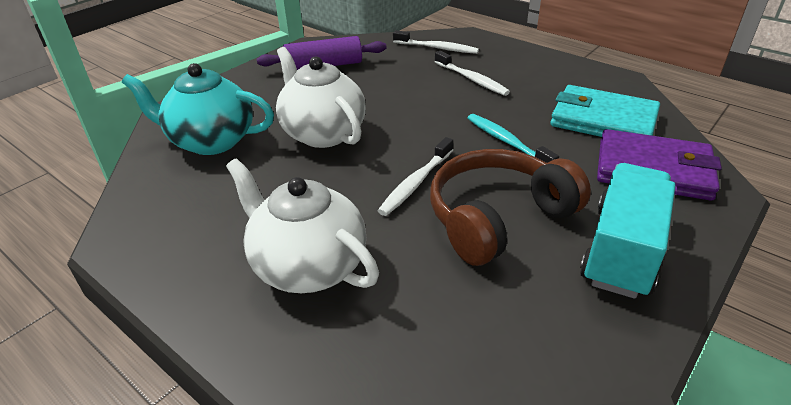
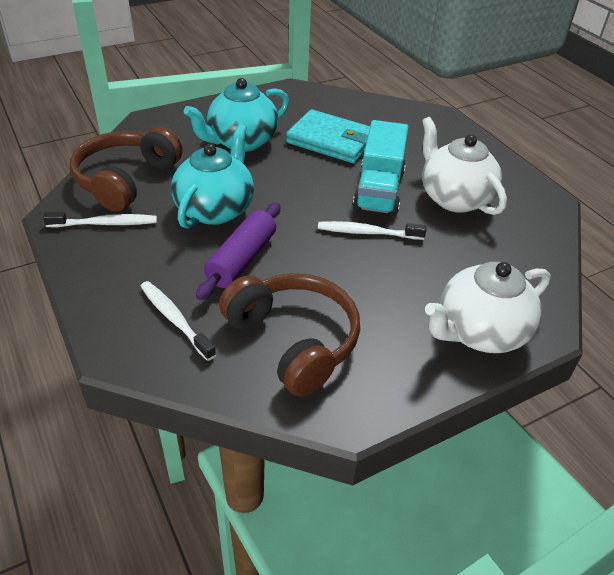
brown headphones: 1 -> 2
purple wallet: 1 -> 0
turquoise teapot: 1 -> 2
turquoise toothbrush: 1 -> 0

